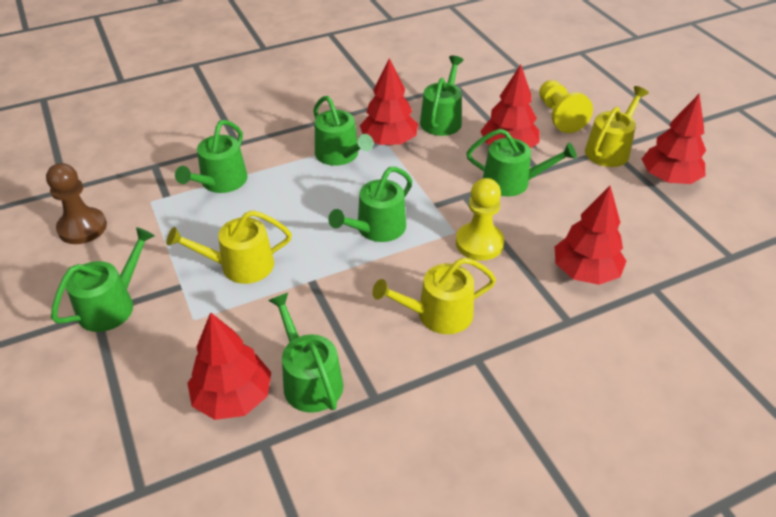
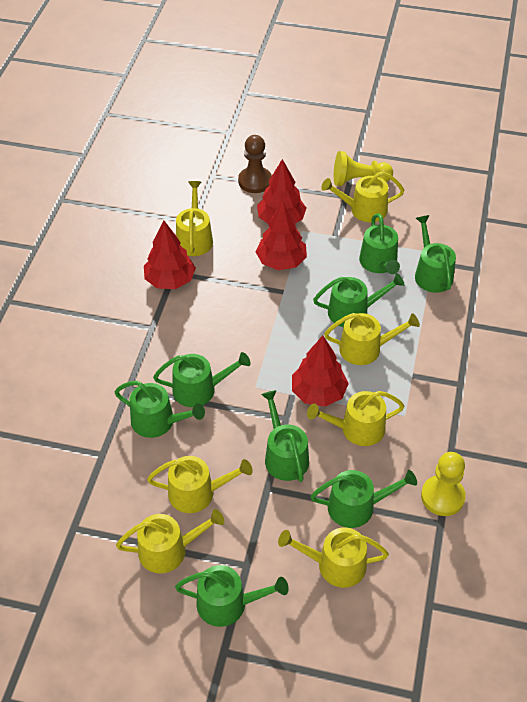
green watering can: 7 -> 8
red tree: 5 -> 4
yellow watering can: 3 -> 7

